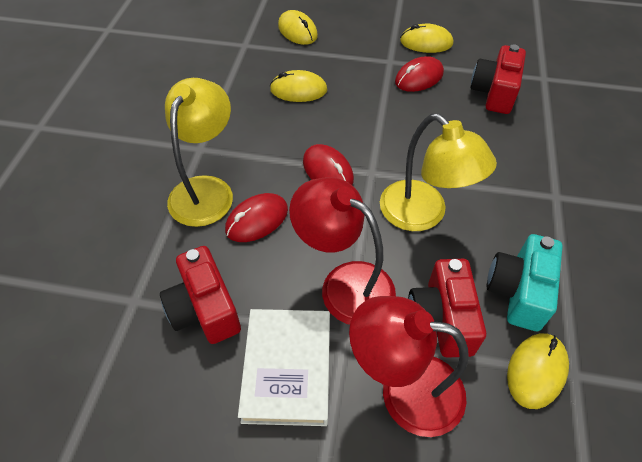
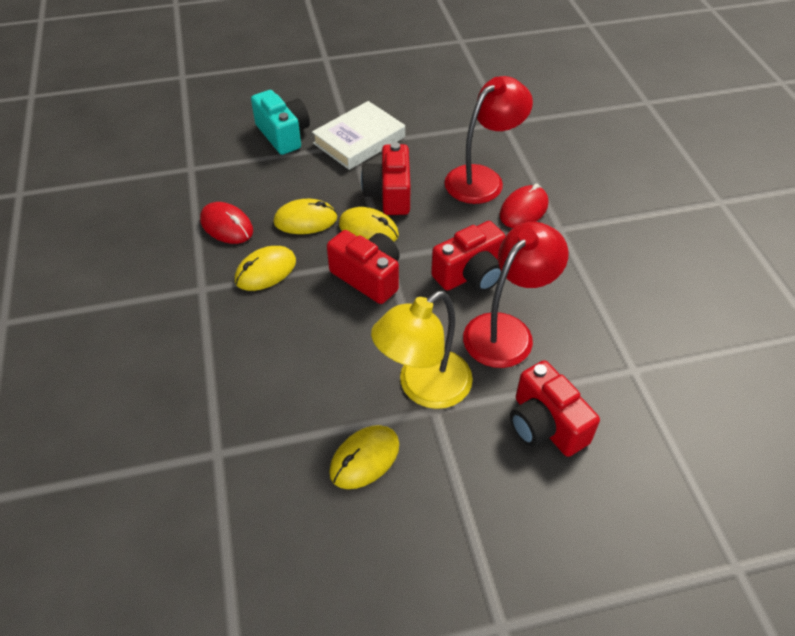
red camera: 3 -> 4
red mouse: 3 -> 2
yellow lamp: 2 -> 1

